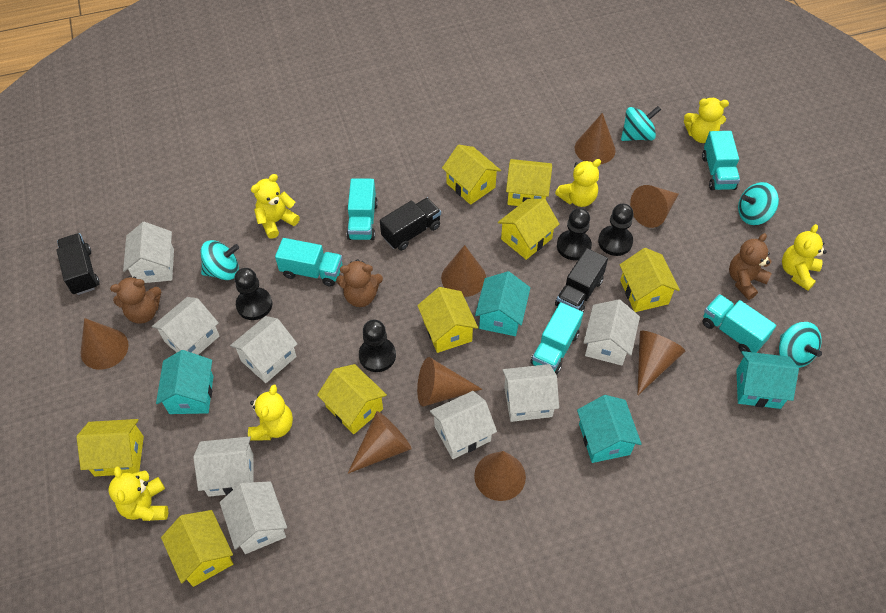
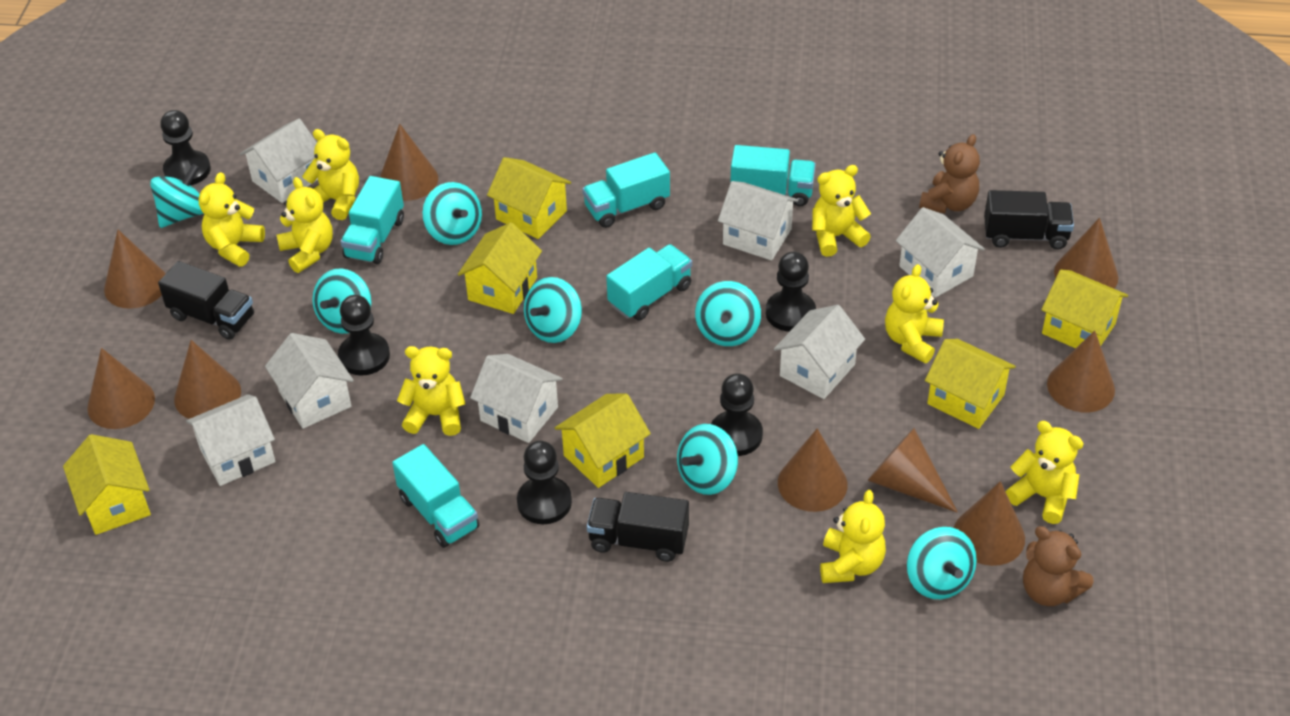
black pawn: 4 -> 5
brown cone: 8 -> 9
brown teddy bear: 3 -> 2
turquoise house: 4 -> 0
turquoise spinning top: 4 -> 7
white house: 8 -> 7
yellow house: 8 -> 6
yellow teddy bear: 6 -> 8

